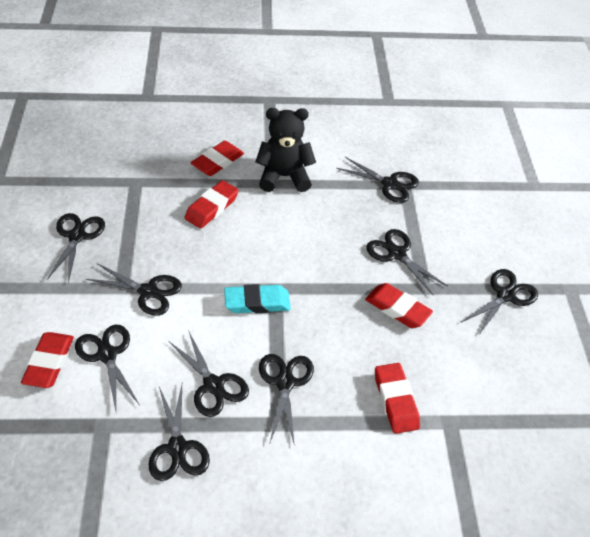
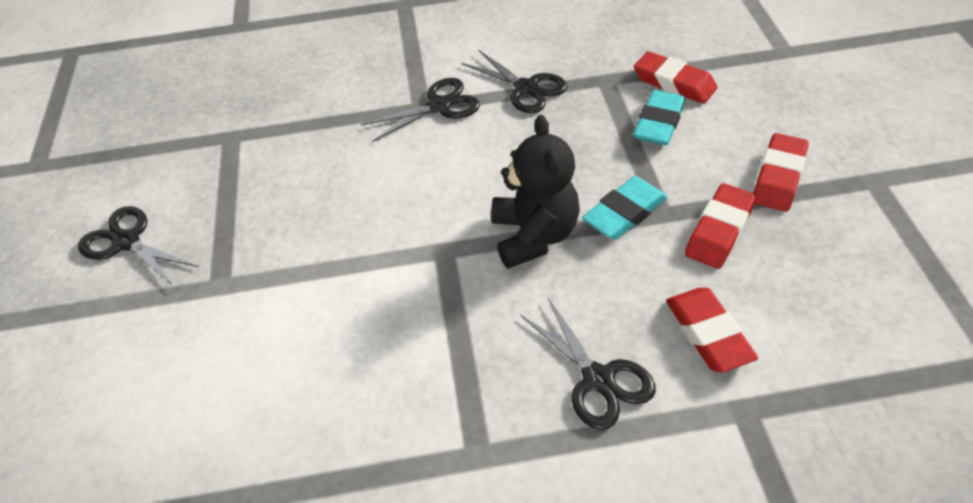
black scissors: 9 -> 4
red eraser: 5 -> 4
turquoise eraser: 1 -> 2

